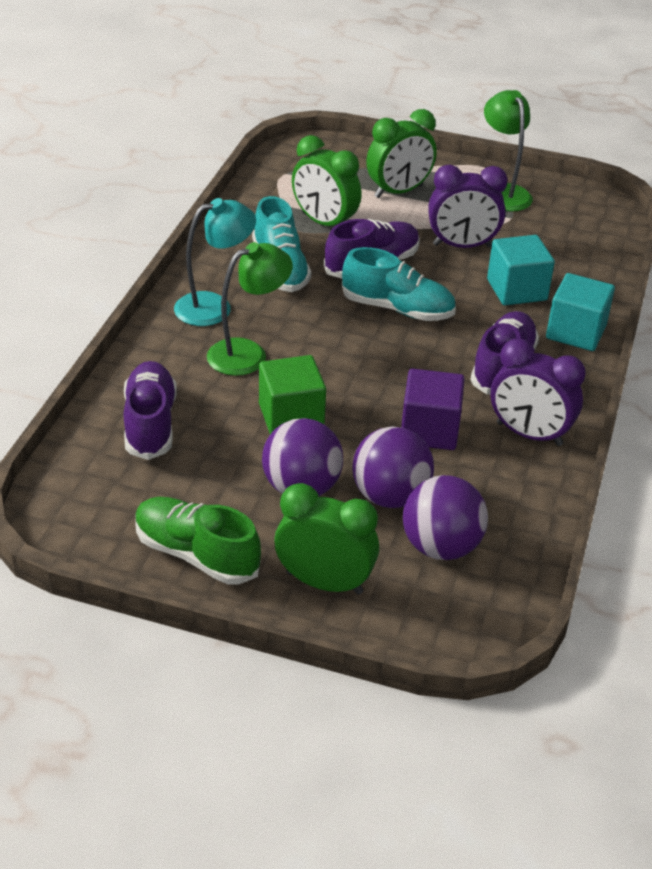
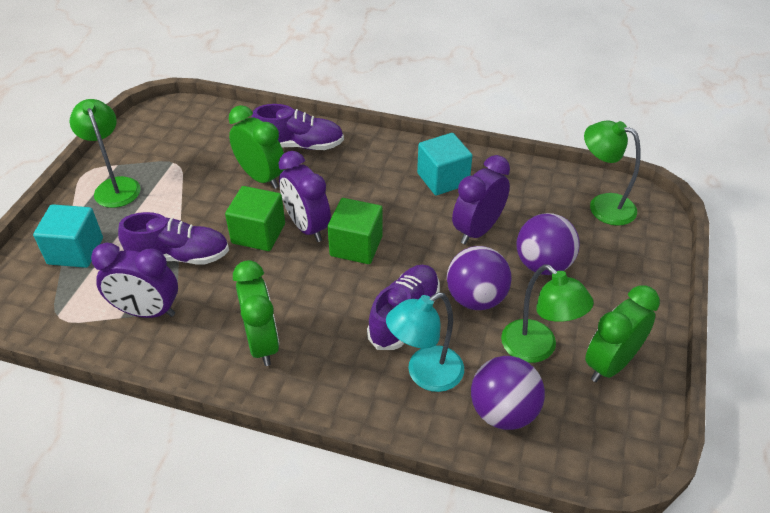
green cube: 1 -> 2
green lamp: 2 -> 3
green shoe: 1 -> 0
purple clock: 2 -> 3
purple cube: 1 -> 0
turquoise shoe: 2 -> 0

